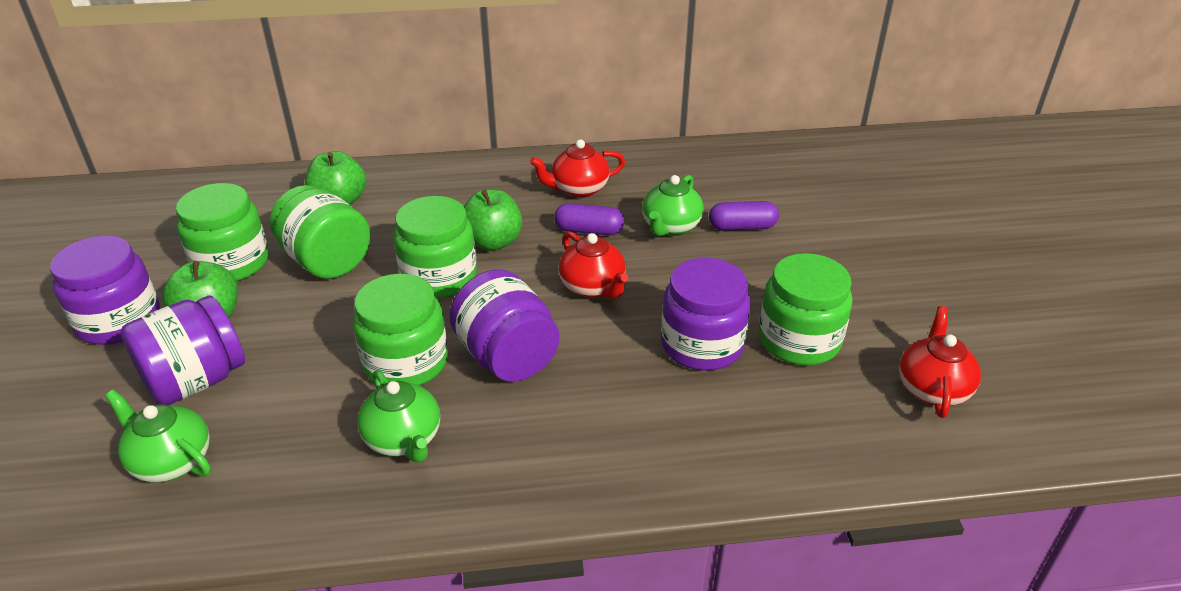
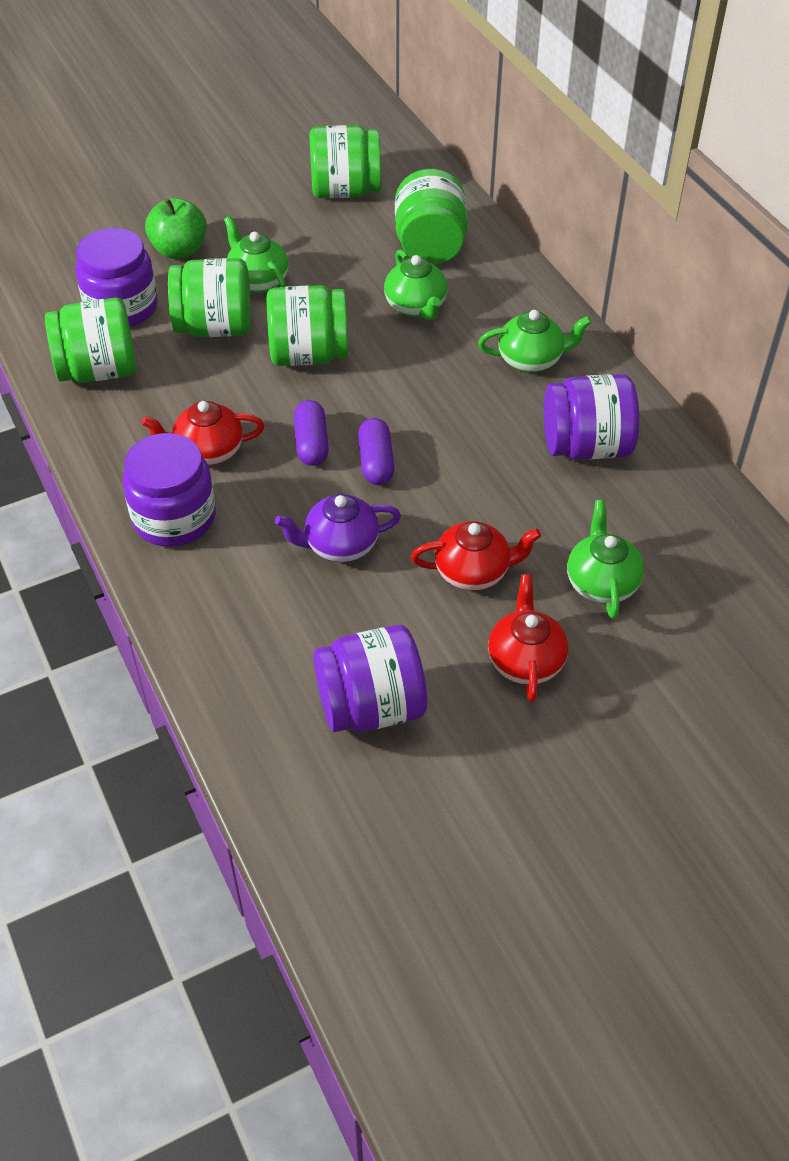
green apple: 3 -> 1
green teapot: 3 -> 4
purple teapot: 0 -> 1

